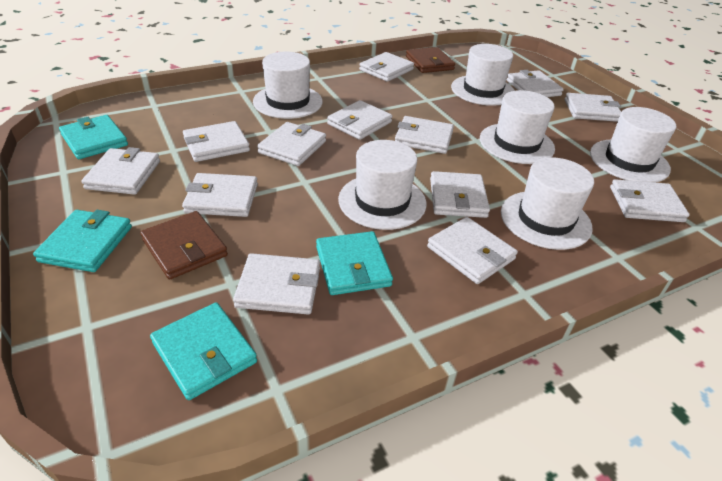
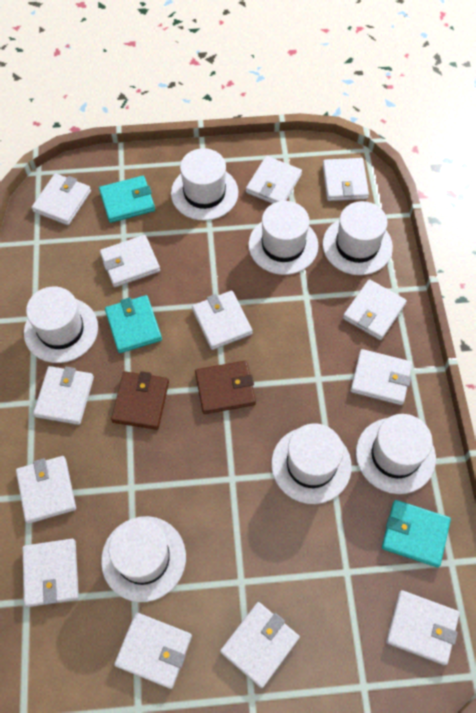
turquoise wallet: 4 -> 3
white hat: 6 -> 7

